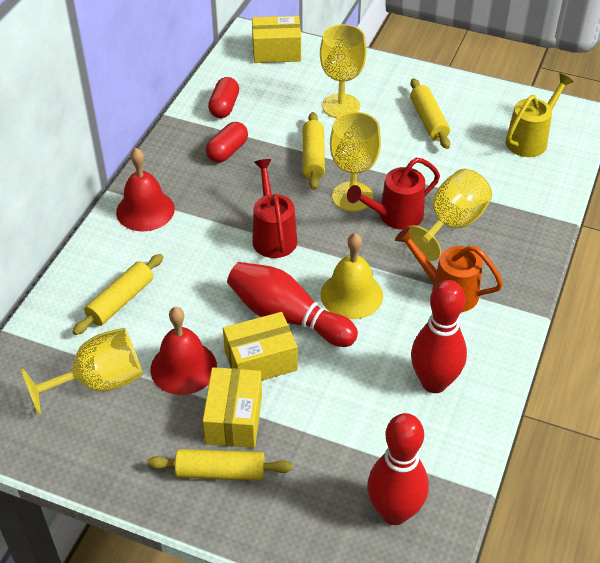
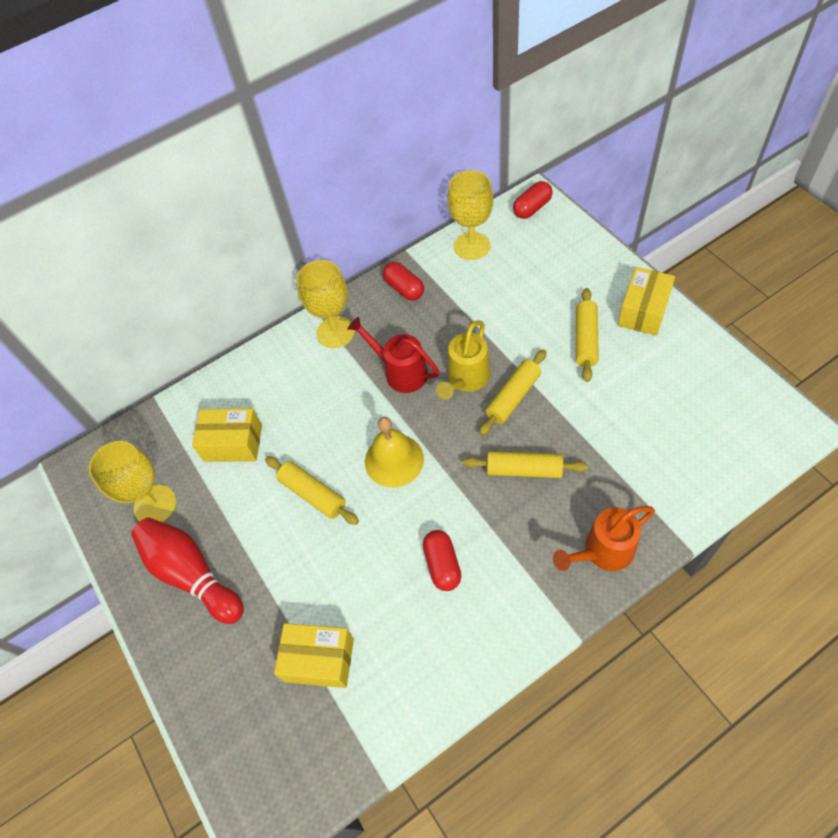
red bell: 2 -> 0
red bowling pin: 3 -> 1
red capsule: 2 -> 3
red watering can: 2 -> 1
yellow goblet: 4 -> 3

